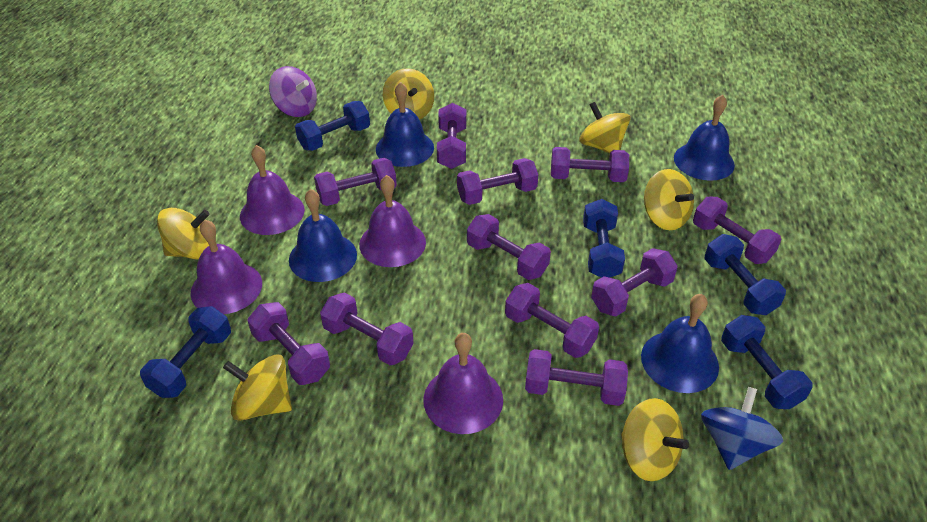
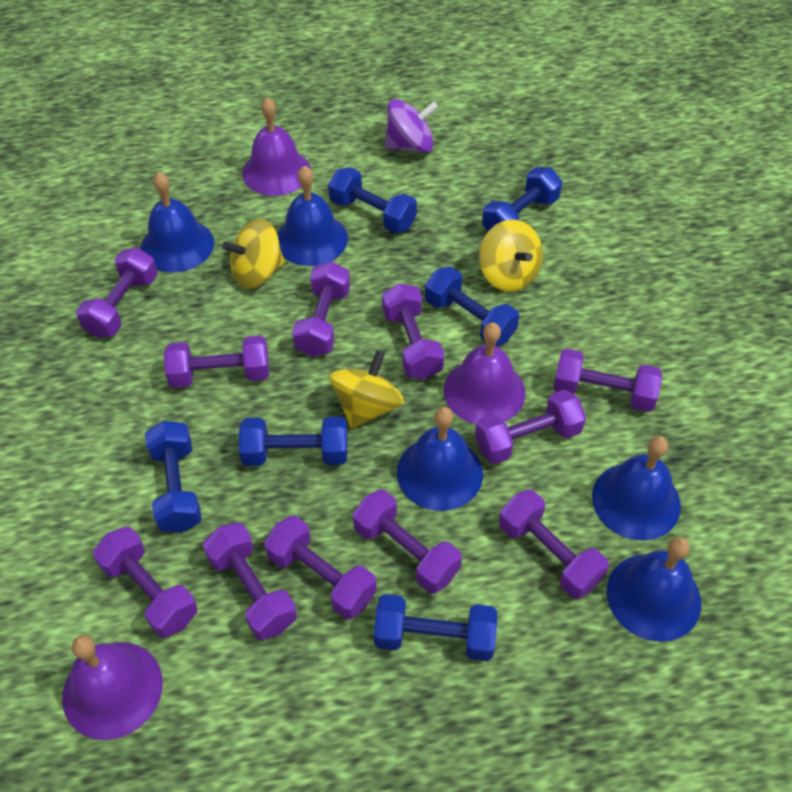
blue bell: 4 -> 5
blue dumbbell: 5 -> 6
blue spinning top: 1 -> 0
purple bell: 4 -> 3
yellow spinning top: 6 -> 3

